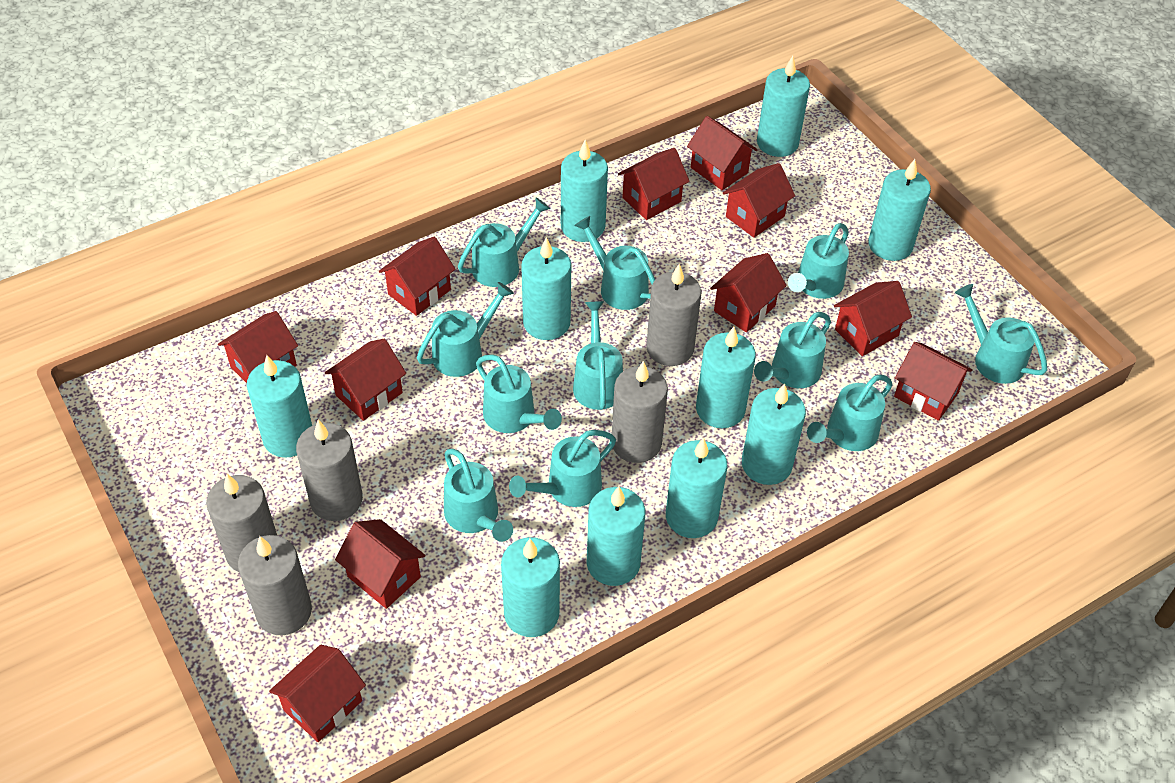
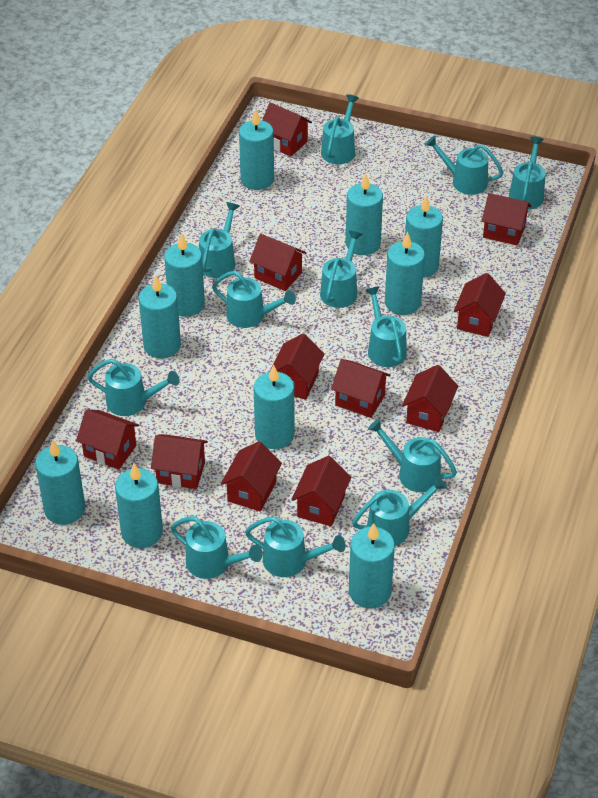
grey candle: 5 -> 0
turquoise watering can: 11 -> 12

